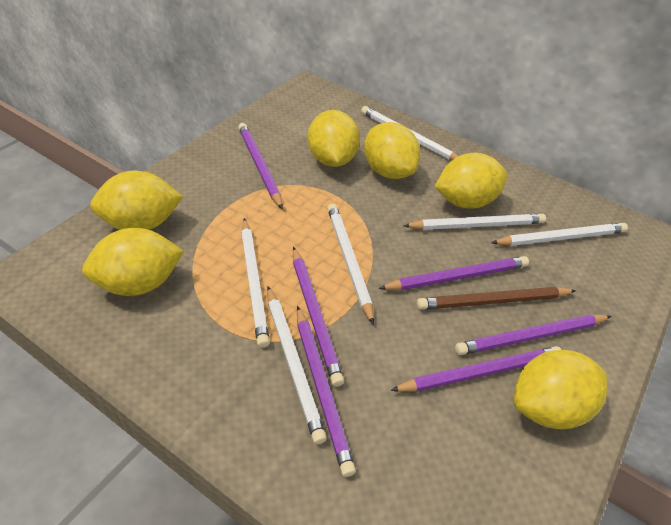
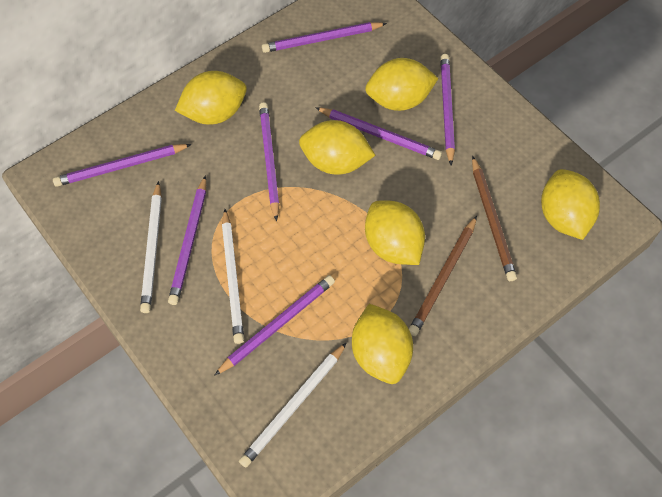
brown pencil: 1 -> 2
purple pencil: 6 -> 7
white pencil: 6 -> 3

